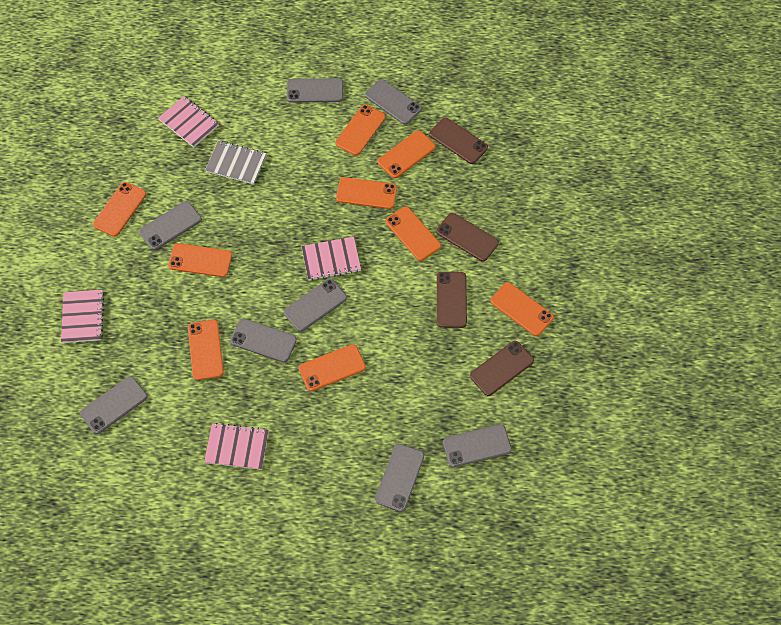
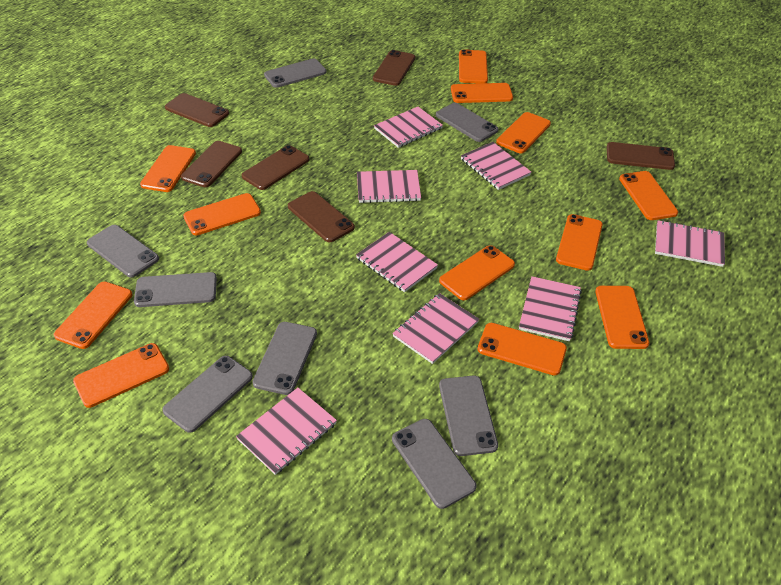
brown phone: 4 -> 6
grey notebook: 1 -> 0
orange phone: 9 -> 12
pink notebook: 4 -> 8

